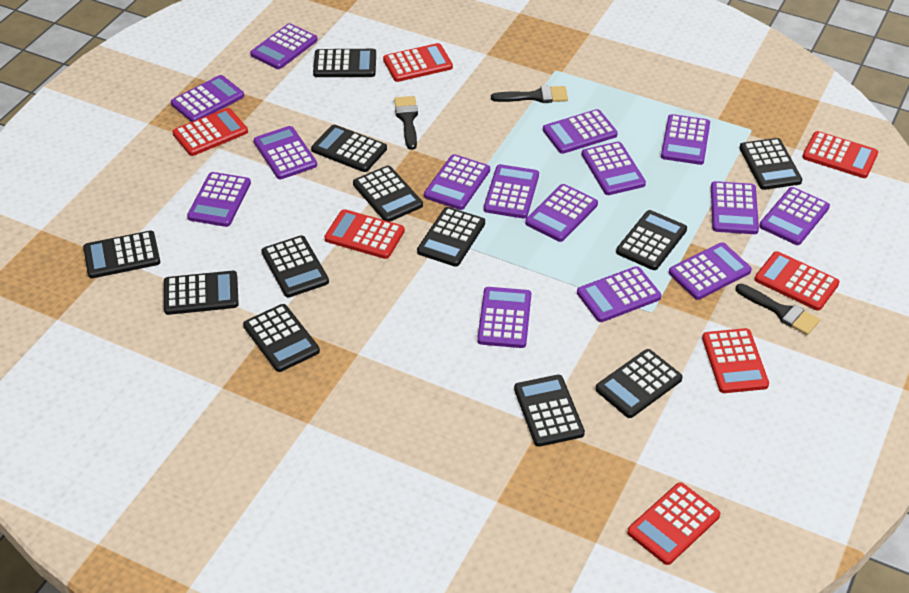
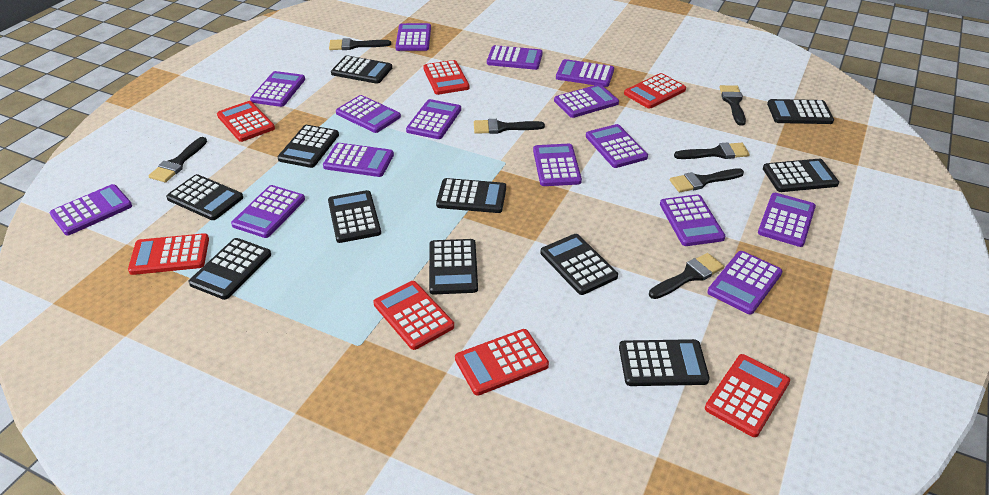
black brush: 3 -> 7
black calculator: 12 -> 11

